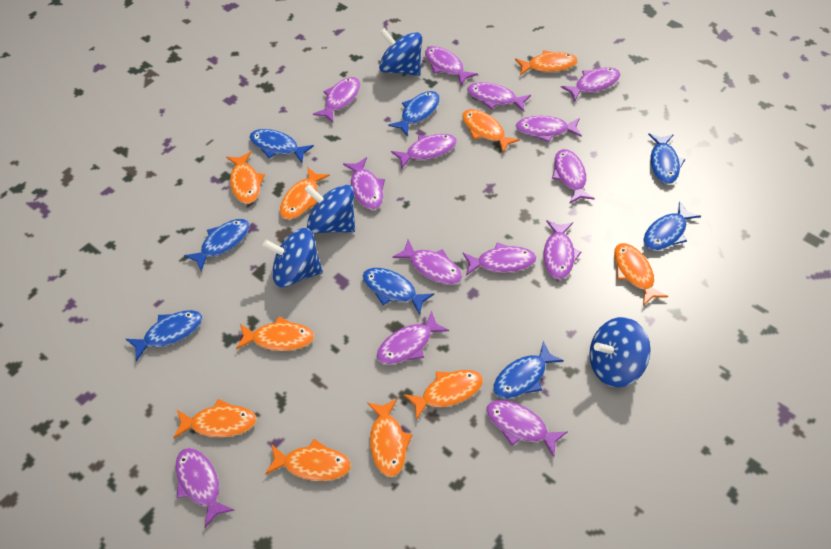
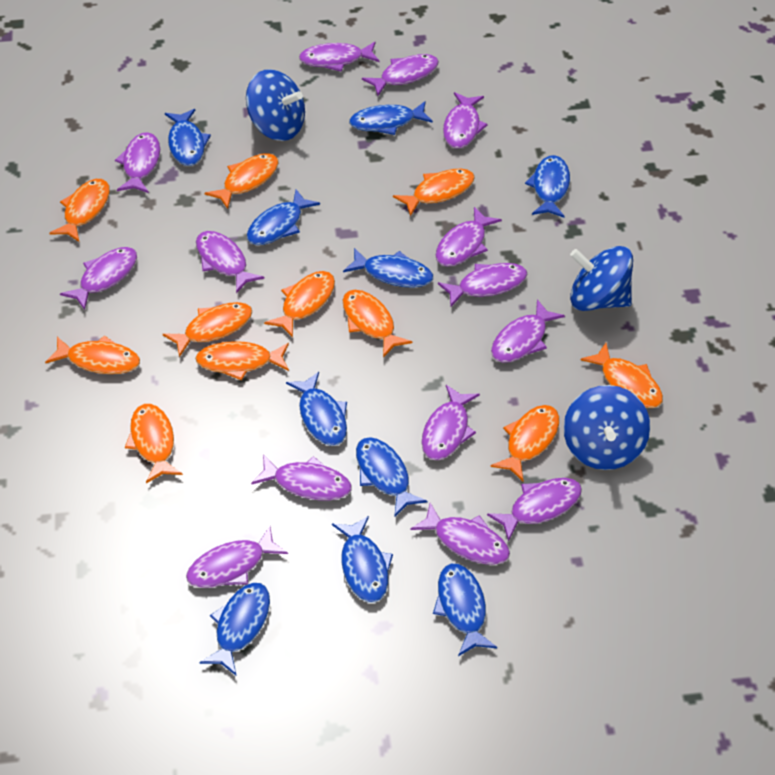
blue fish: 8 -> 10
blue spinning top: 4 -> 3
orange fish: 10 -> 11

